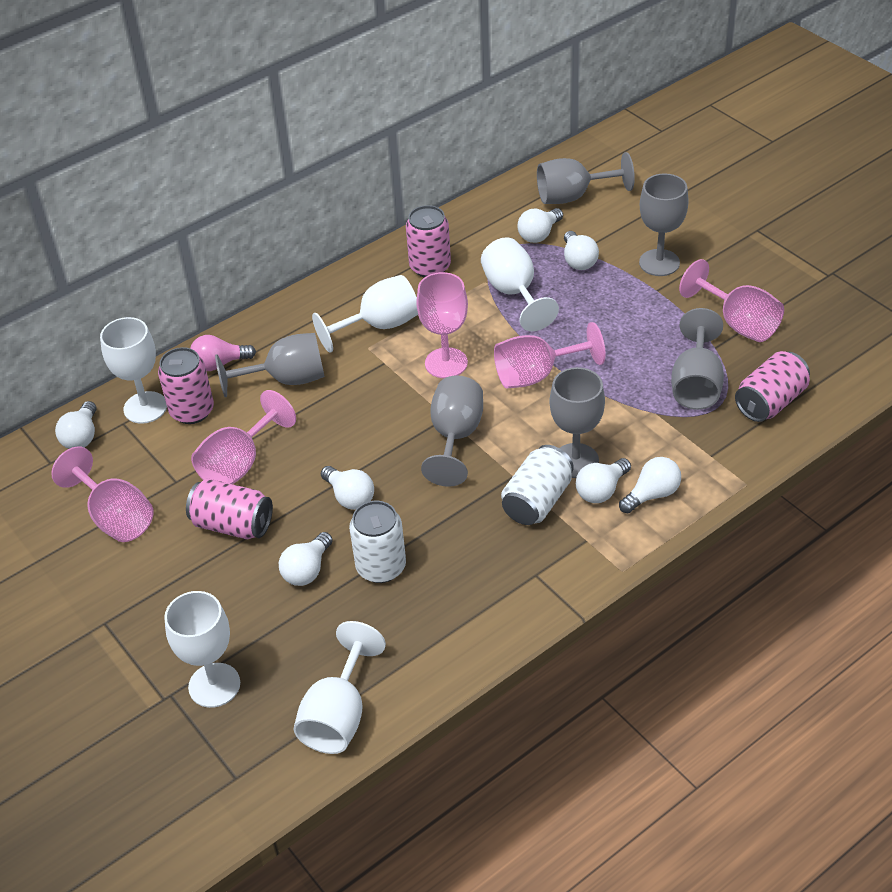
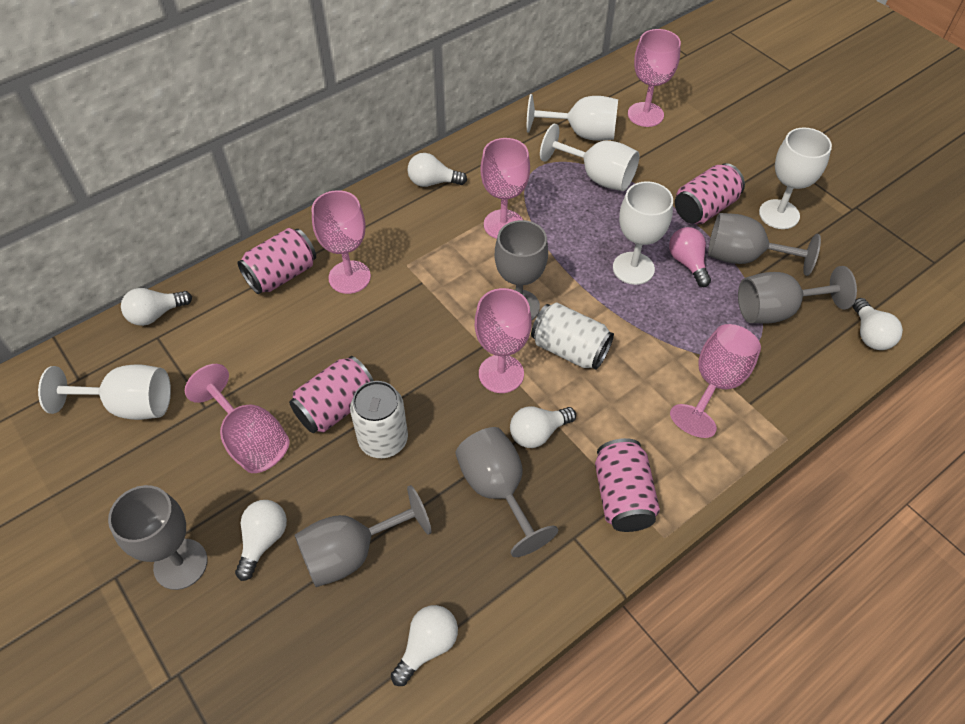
pink goblet: 5 -> 6
white light bulb: 7 -> 6

